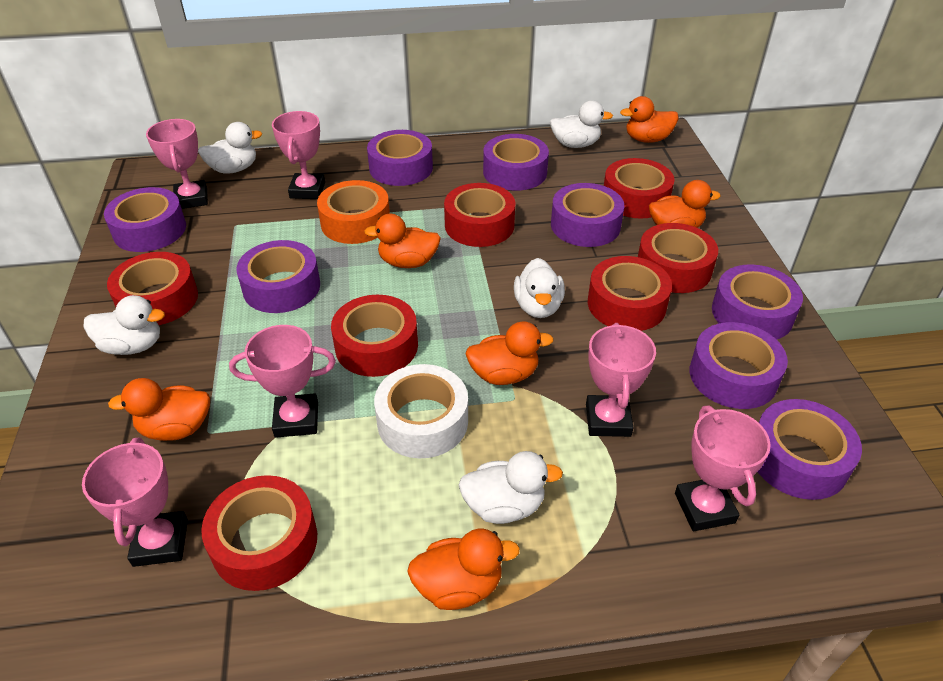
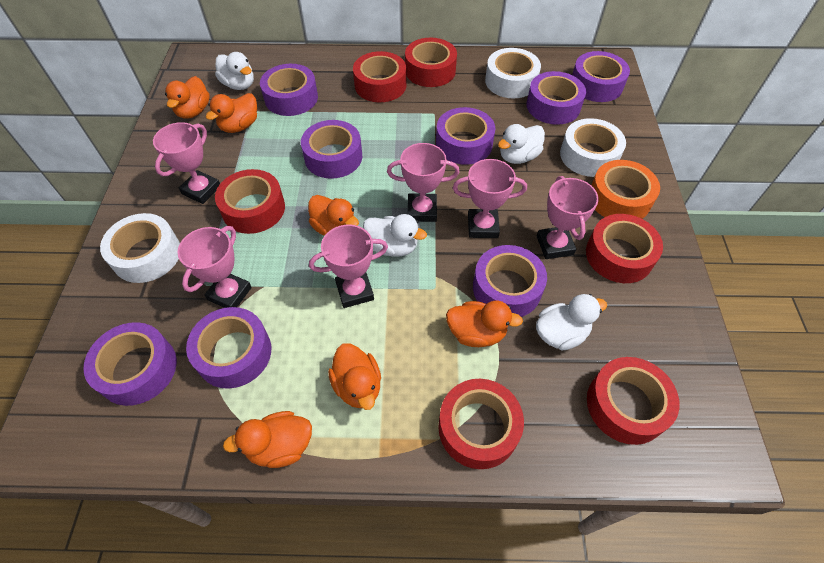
red tape: 7 -> 6
white duck: 5 -> 4
white tape: 1 -> 3

